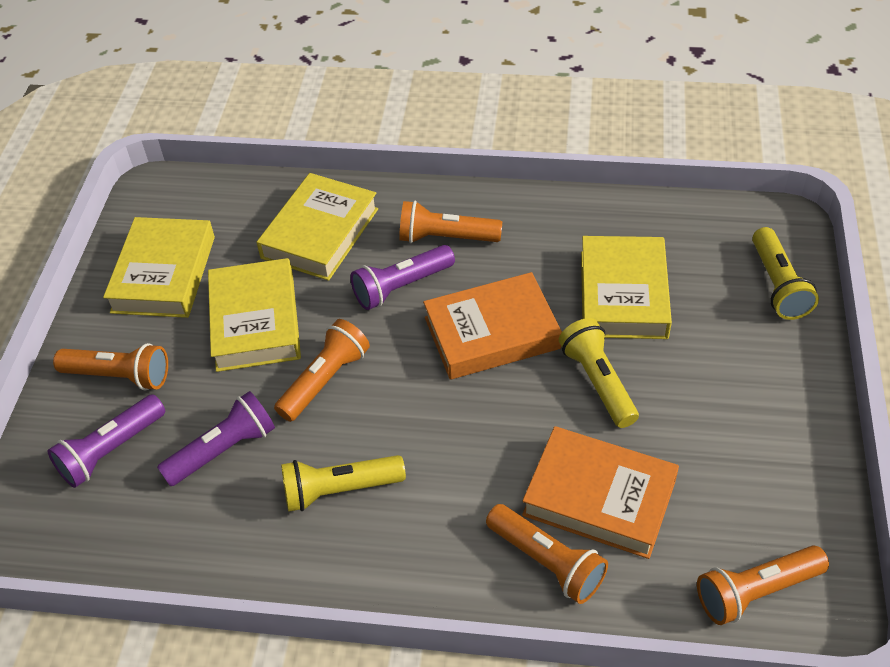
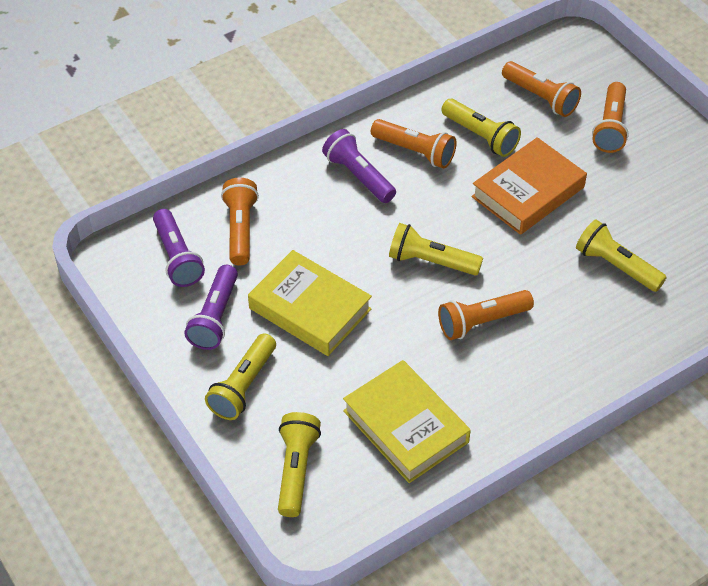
orange book: 2 -> 1
yellow book: 4 -> 2
yellow flashlight: 3 -> 5

